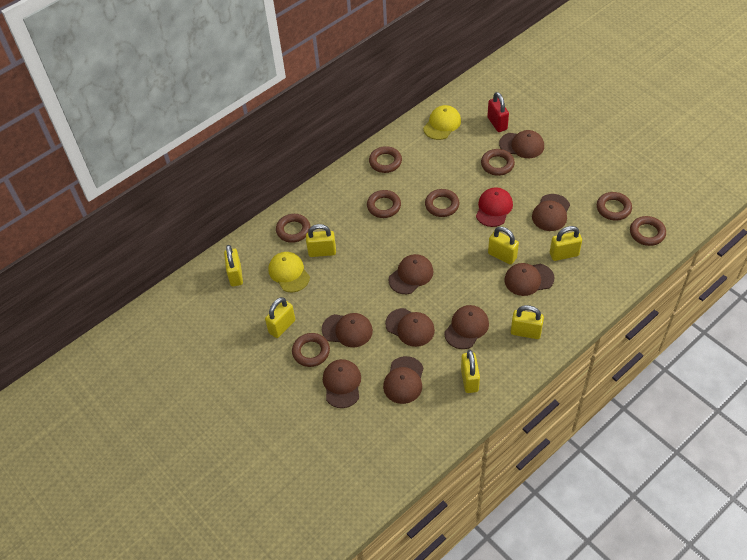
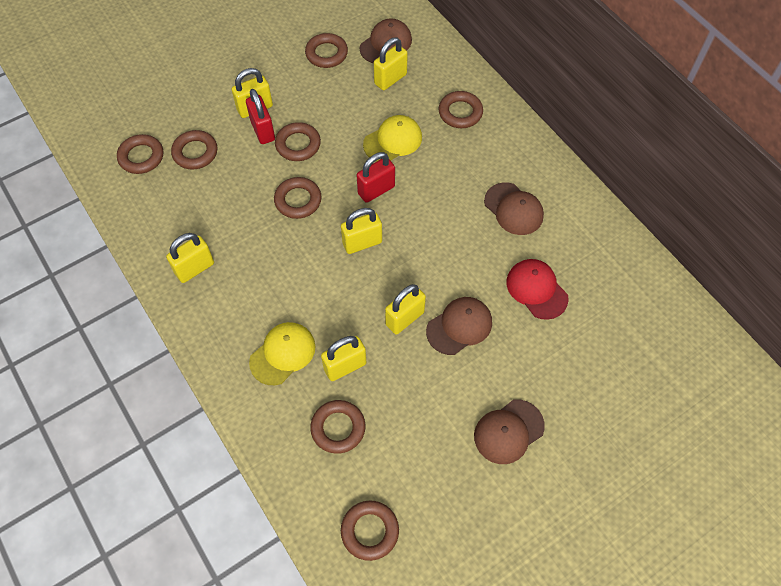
brown cap: 9 -> 4
red padlock: 1 -> 2
yellow padlock: 7 -> 6

